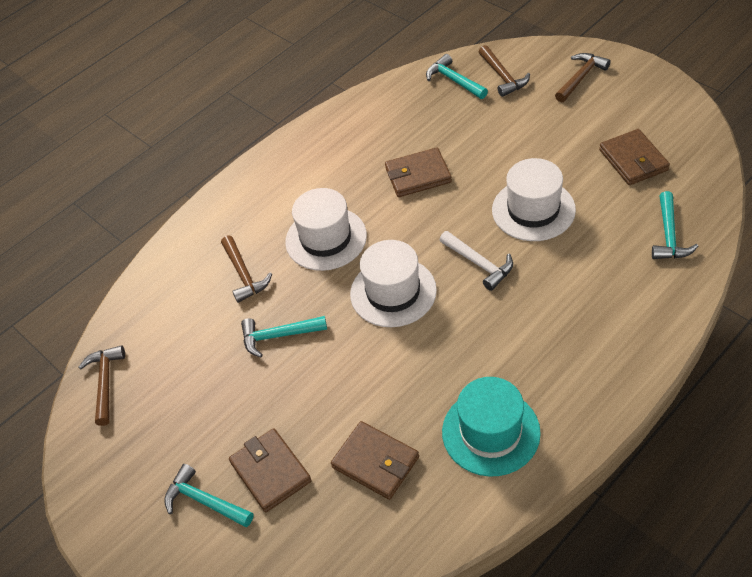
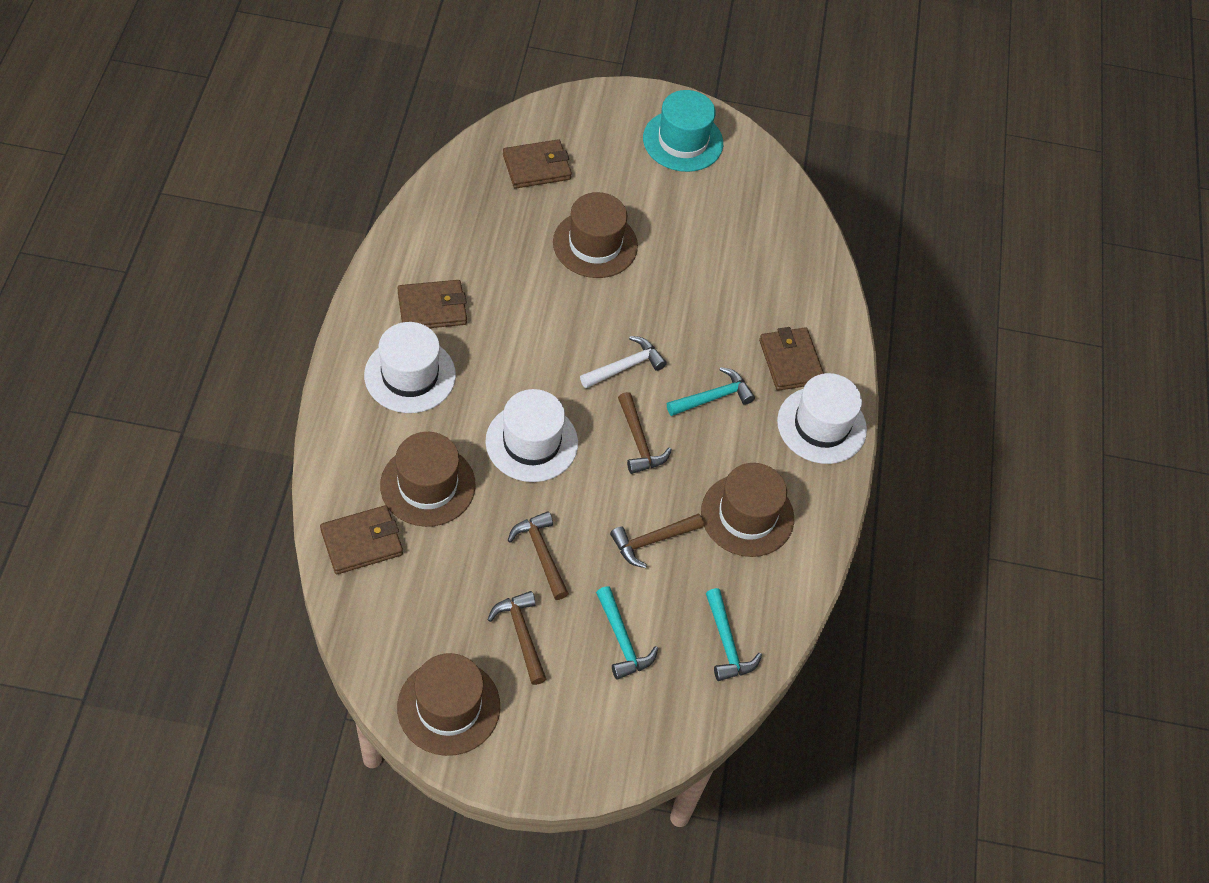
brown hat: 0 -> 4
turquoise hammer: 4 -> 3

